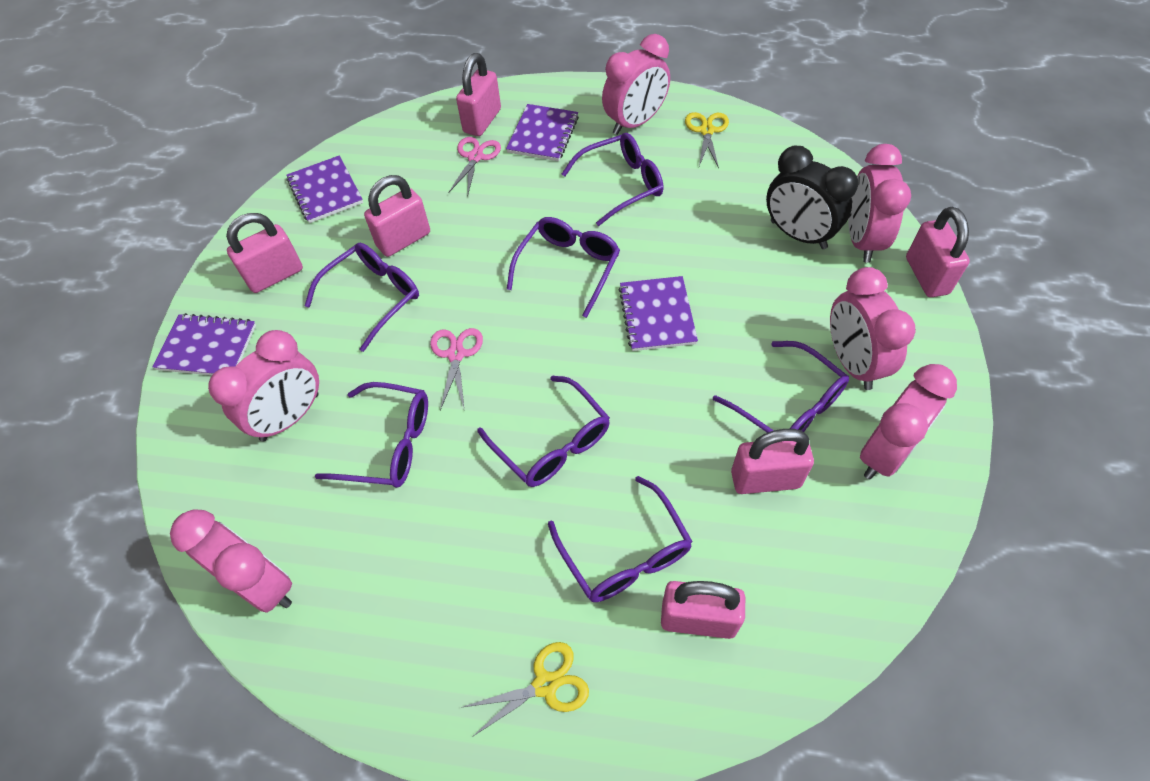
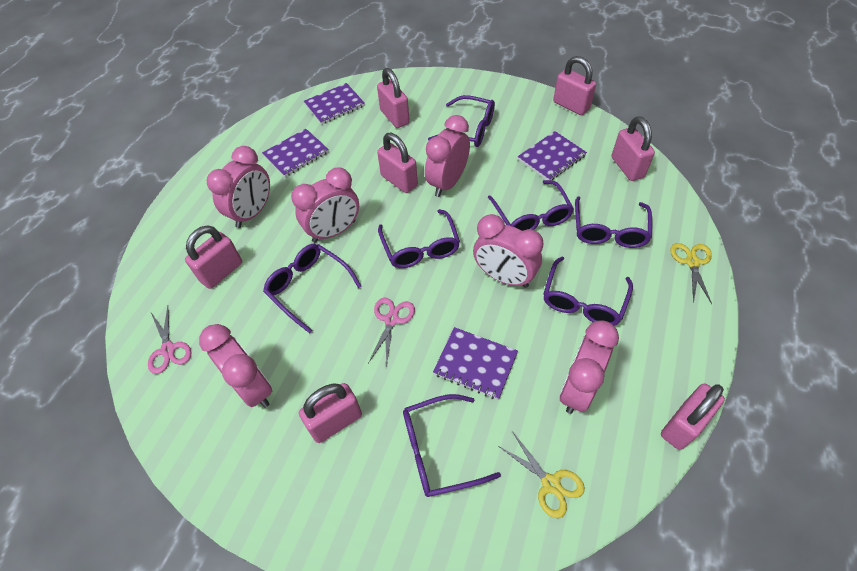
black clock: 1 -> 0
pink padlock: 6 -> 7

